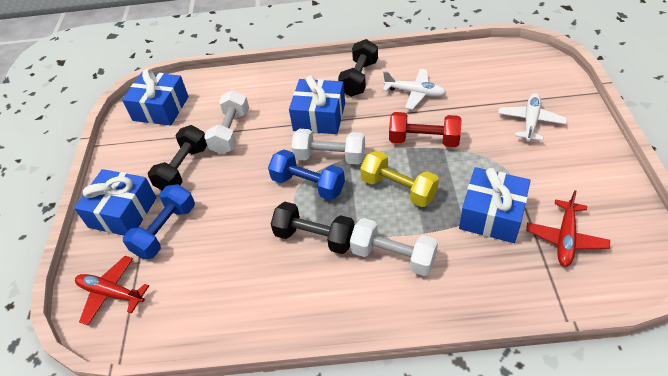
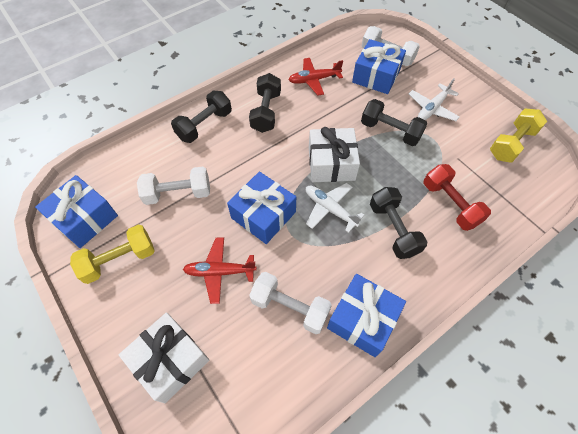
black dumbbell: 3 -> 4
blue dumbbell: 2 -> 0
white gift: 0 -> 2
yellow dumbbell: 1 -> 2

